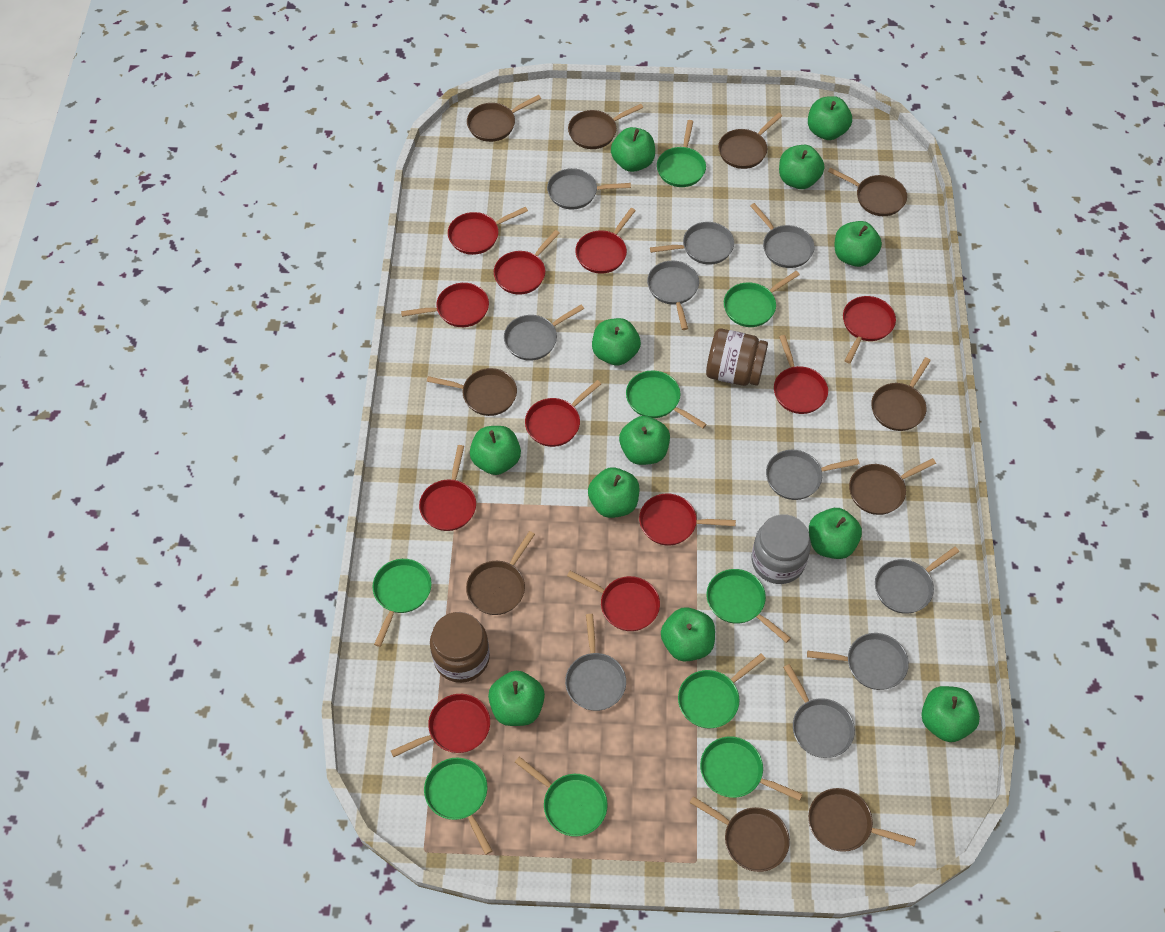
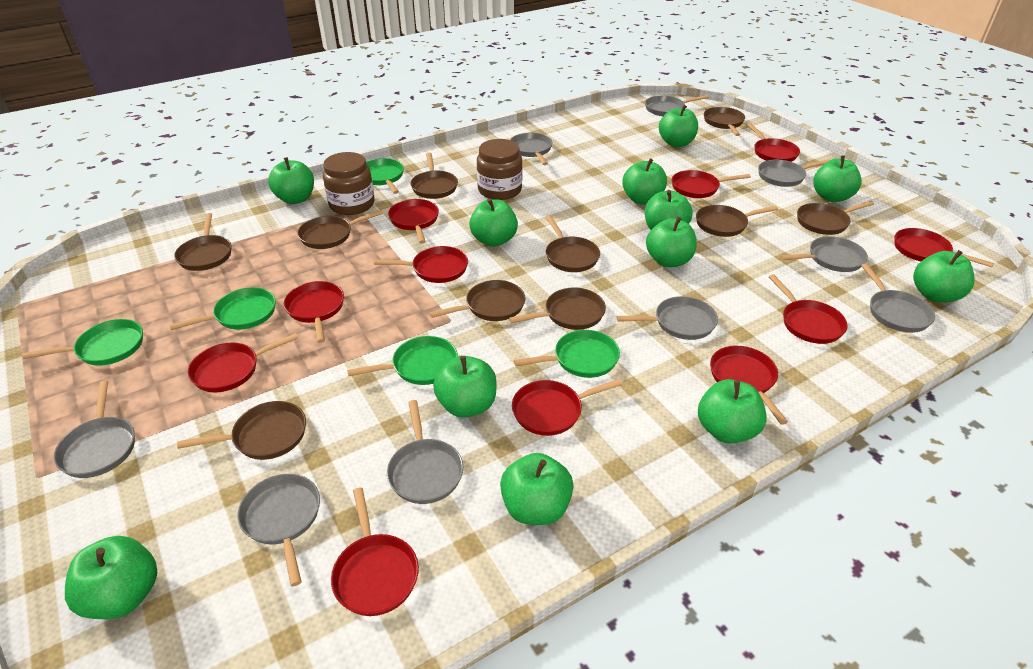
green pan: 9 -> 5
grey jar: 1 -> 0
grey pan: 10 -> 9

